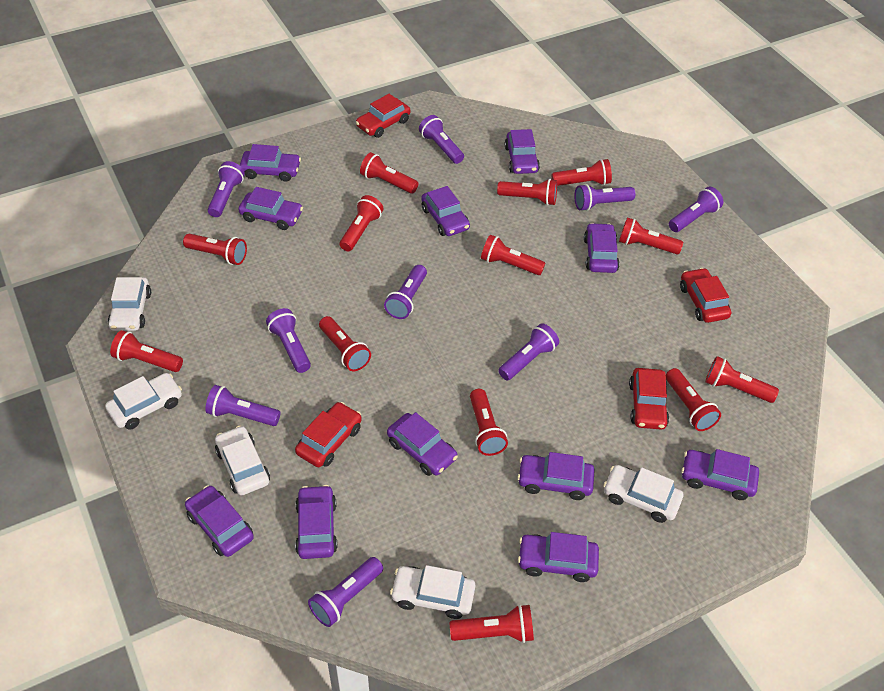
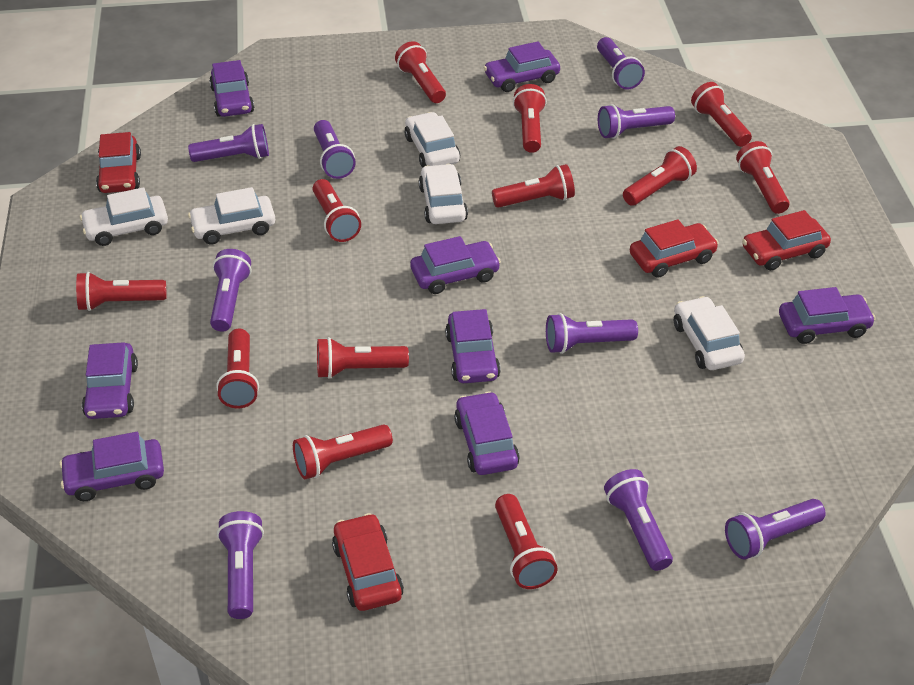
purple car: 11 -> 8
red flashlight: 13 -> 12

